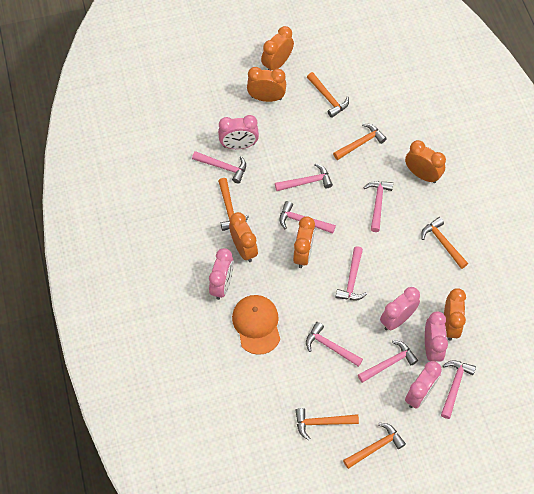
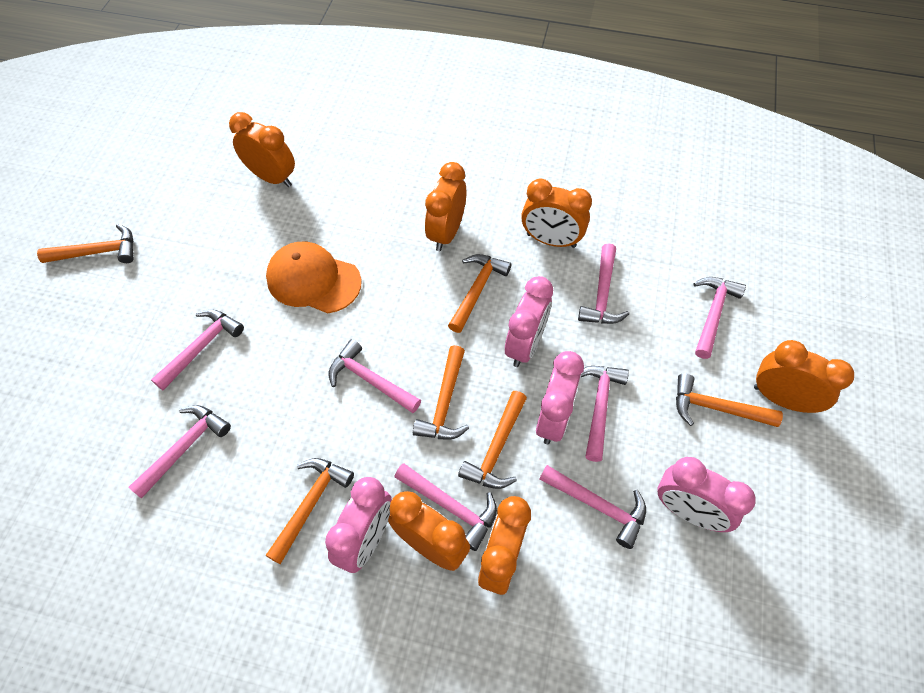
pink clock: 5 -> 4

